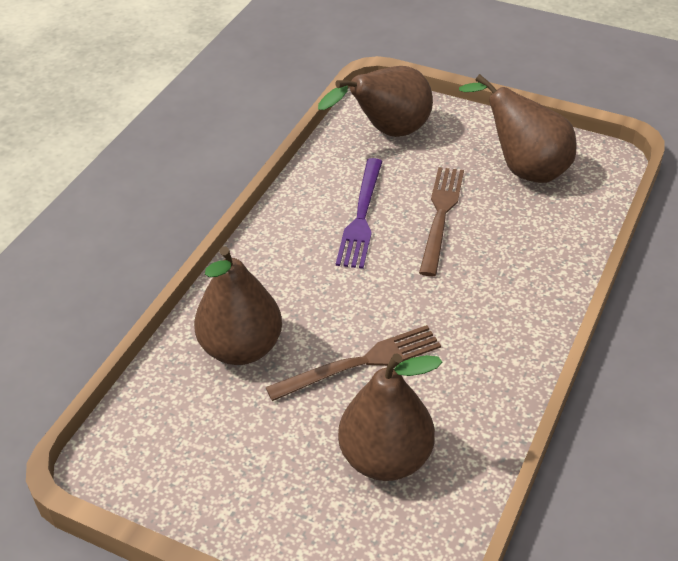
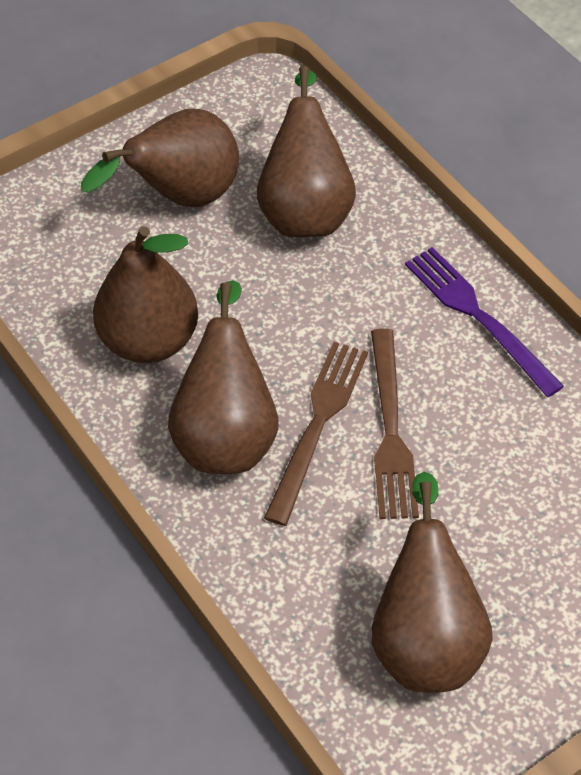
brown pear: 4 -> 5

